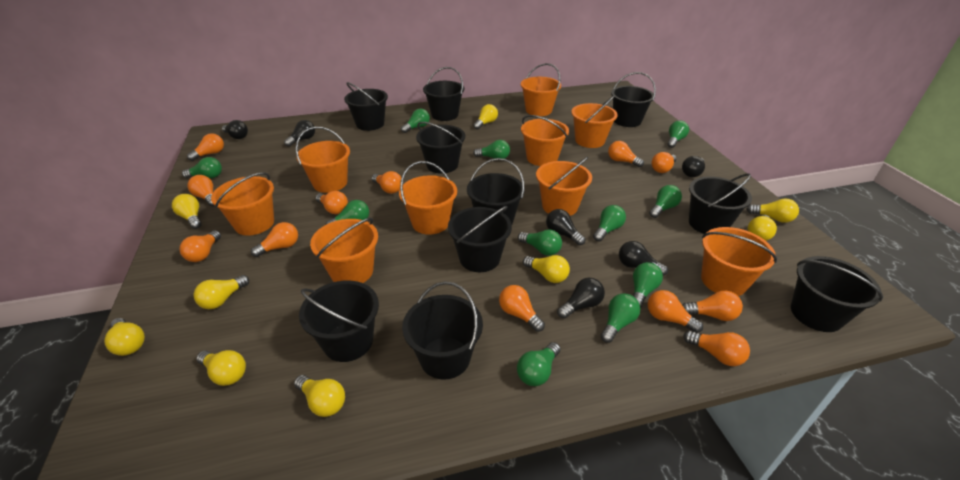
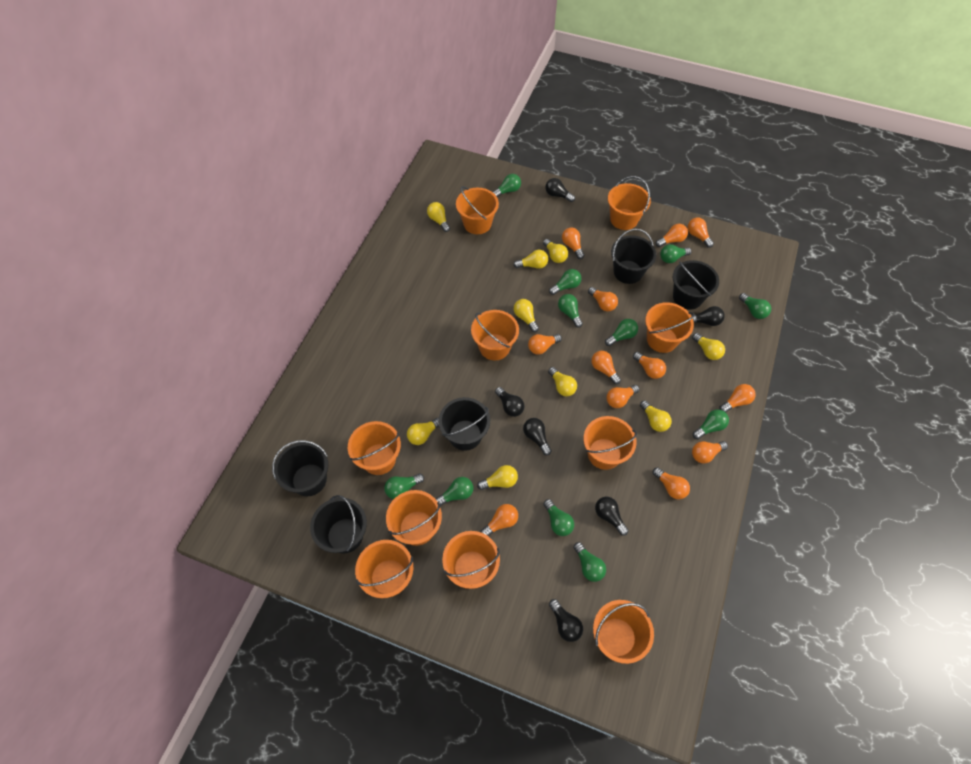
black bucket: 10 -> 5
orange bucket: 9 -> 10

